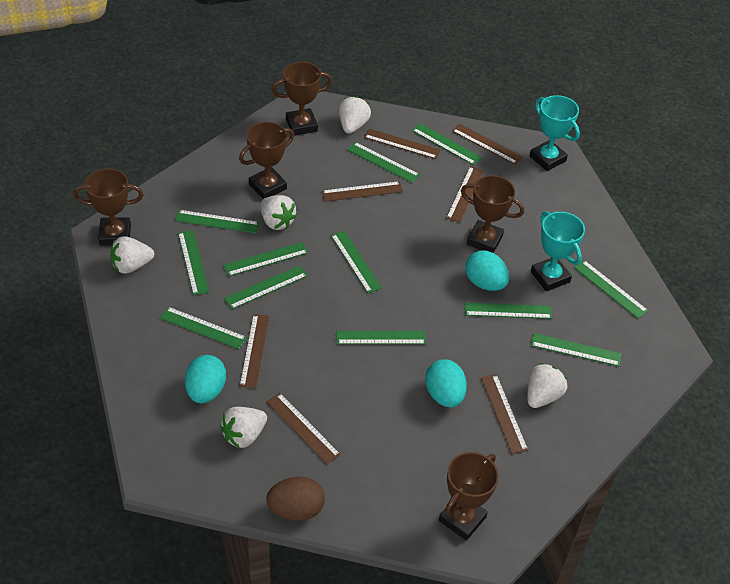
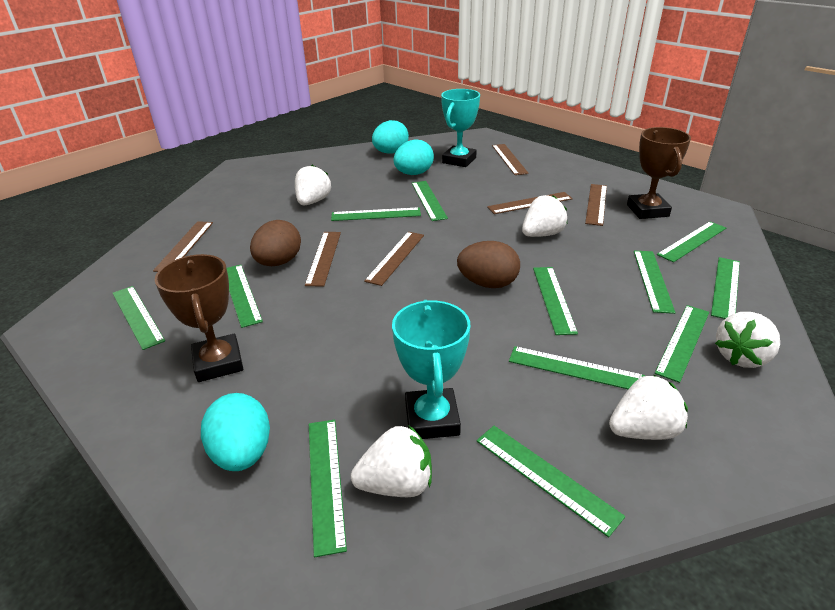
brown egg: 1 -> 2
brown ruler: 7 -> 6
brown trophy: 5 -> 2

